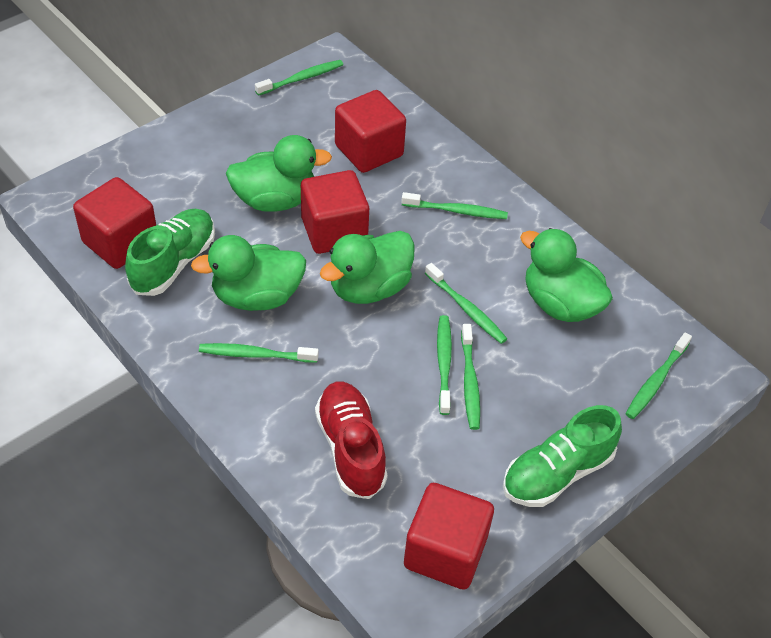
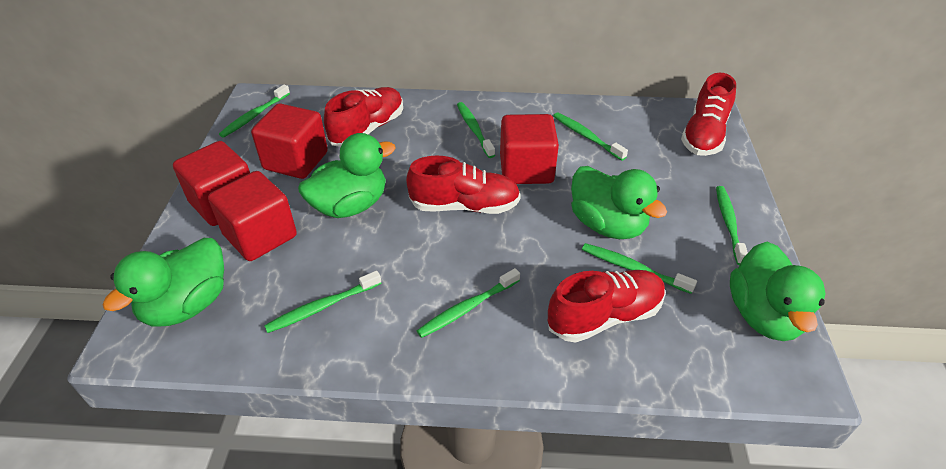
green shoe: 2 -> 0
red shoe: 1 -> 4

